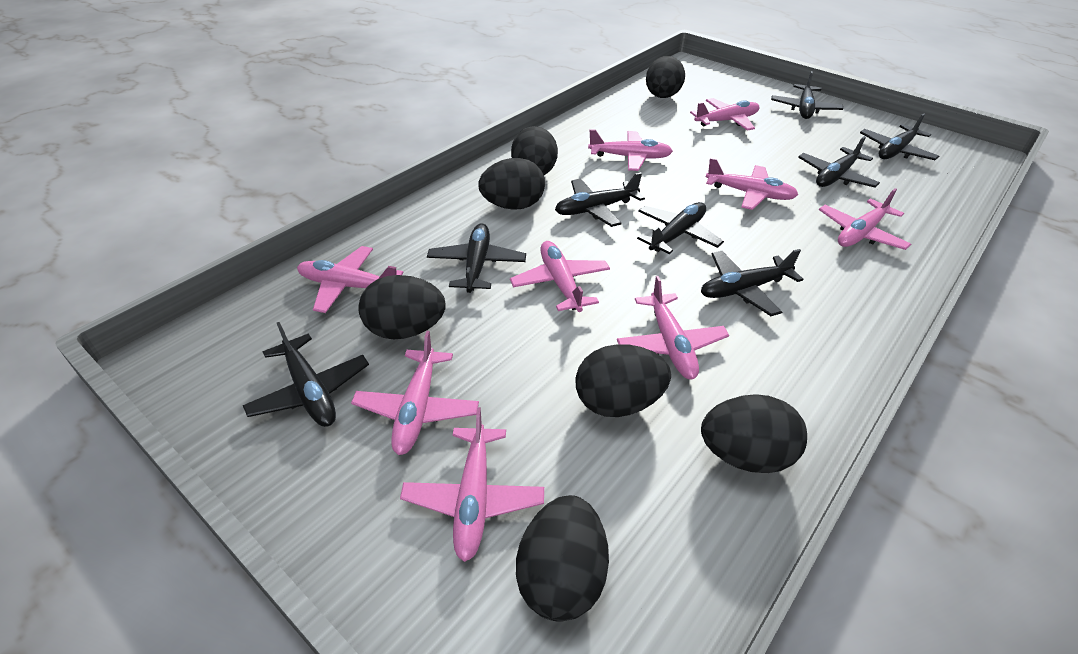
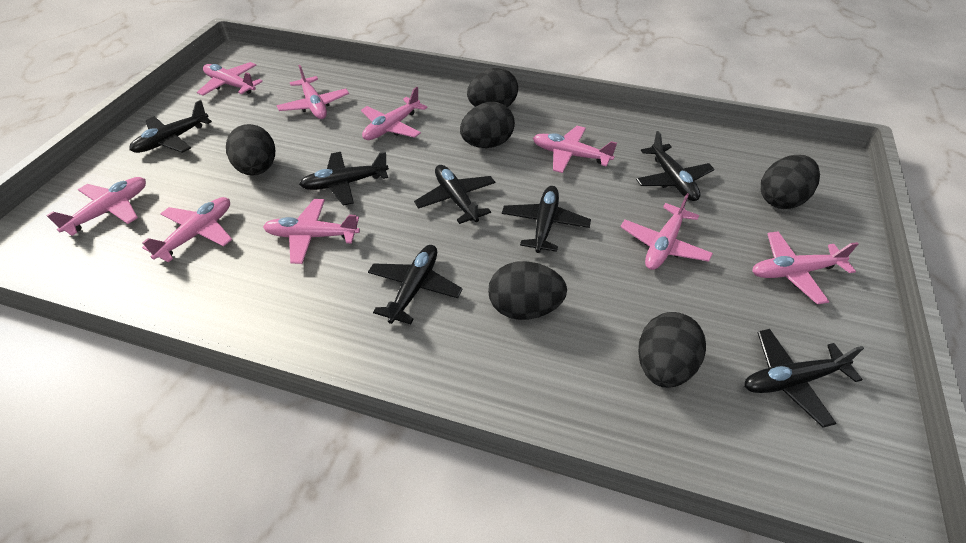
black egg: 7 -> 6
black plane: 8 -> 7

